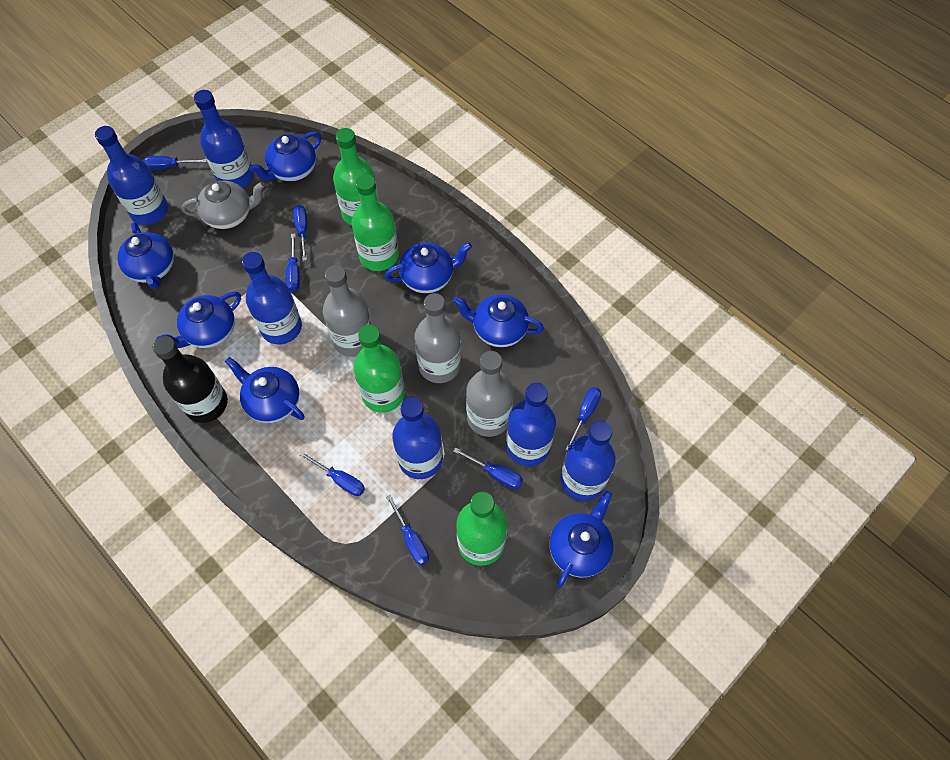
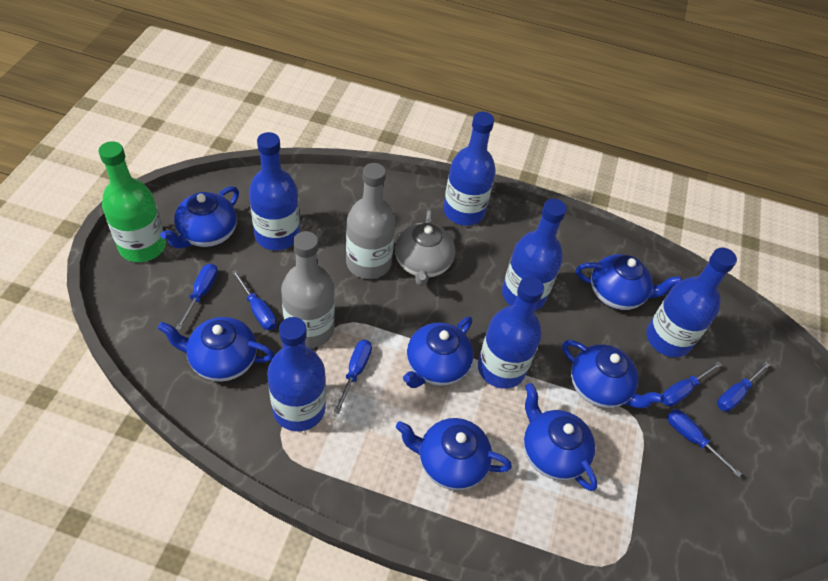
black bottle: 1 -> 0
blue screwdriver: 7 -> 6
green bottle: 4 -> 1
grey bottle: 3 -> 2

